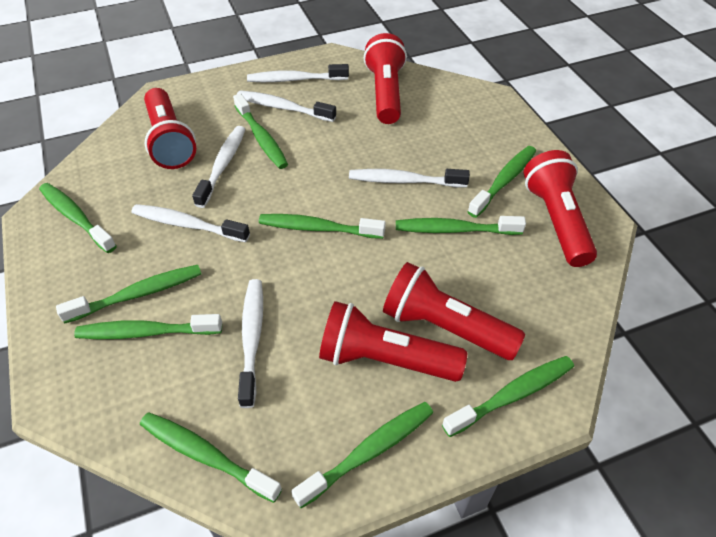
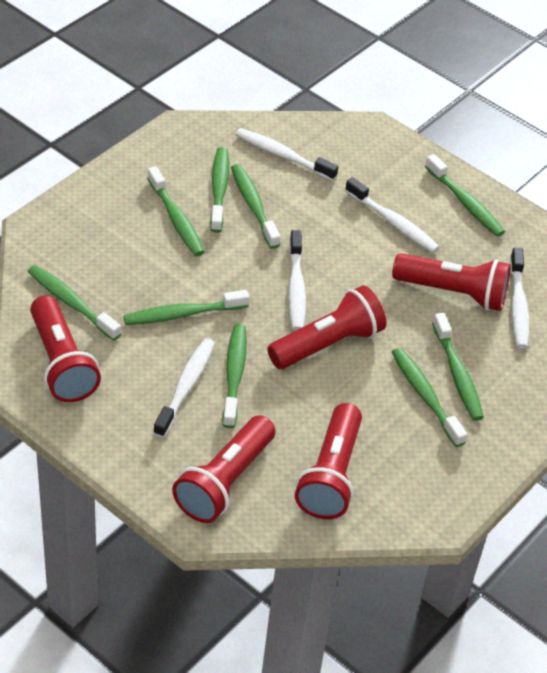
green toothbrush: 10 -> 9
white toothbrush: 6 -> 5

